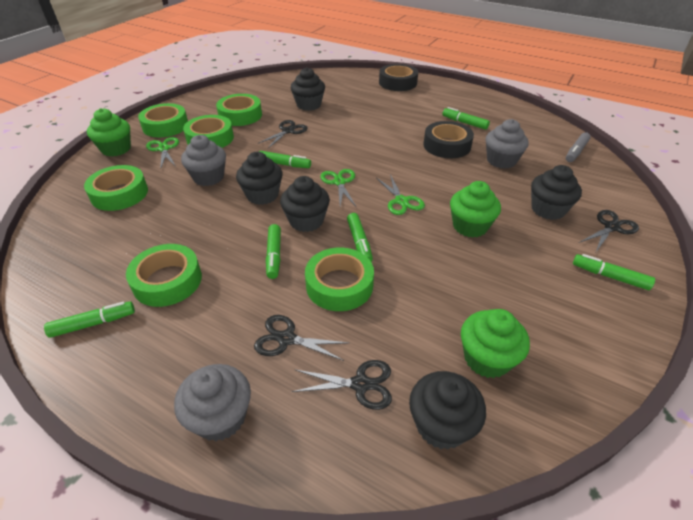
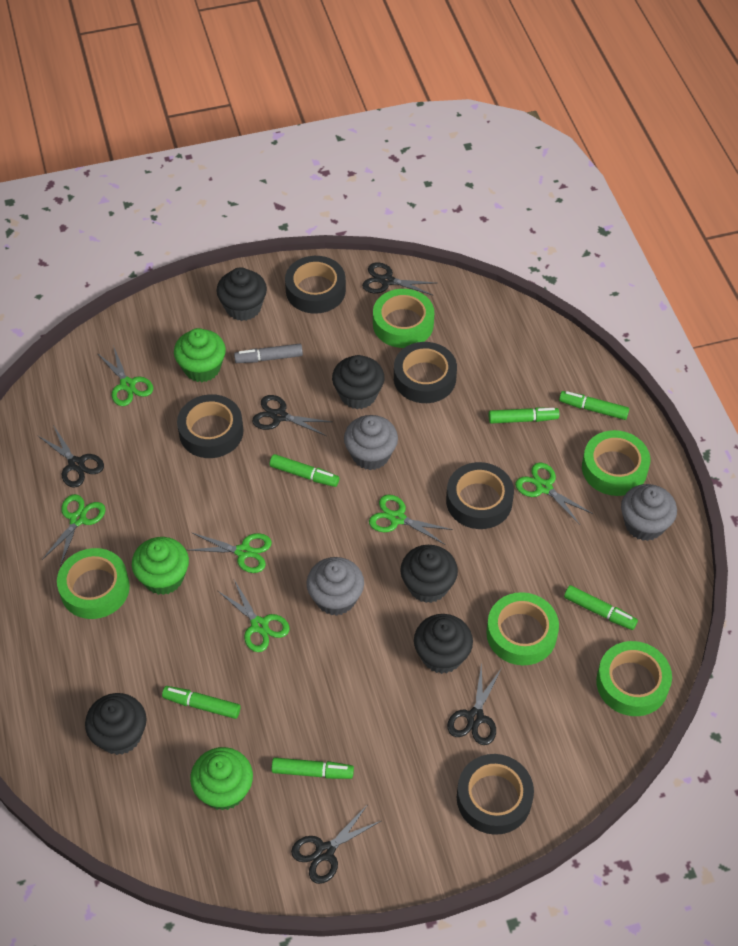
black scissors: 4 -> 5
black tape: 2 -> 5
green scissors: 3 -> 6
green tape: 6 -> 5

